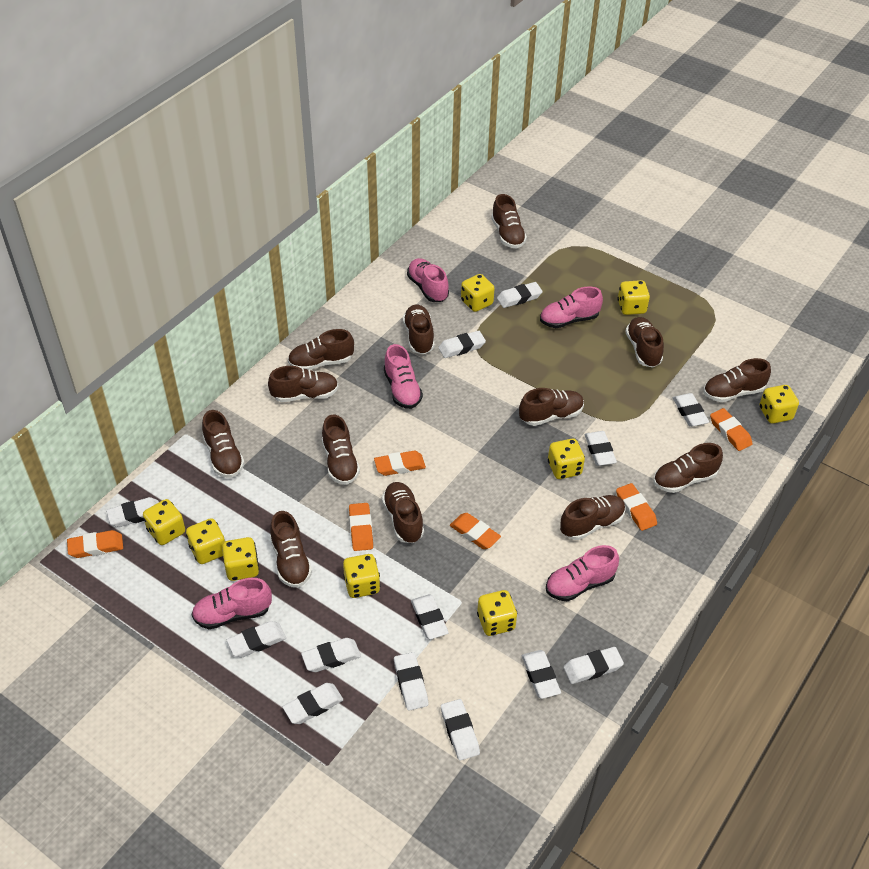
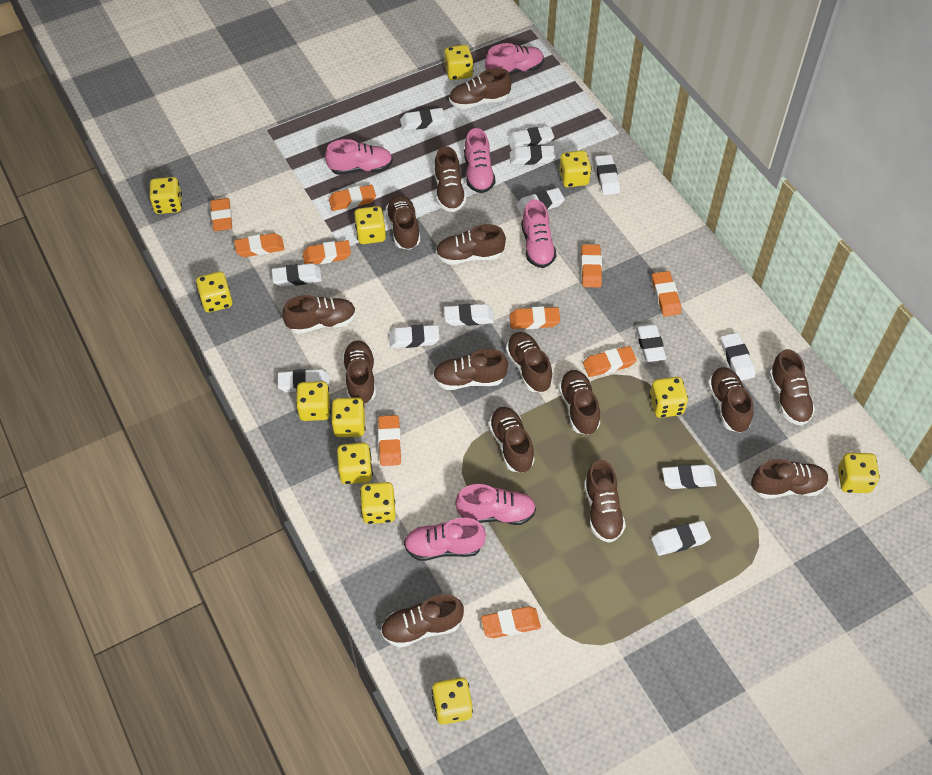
brown shoe: 13 -> 15
orange eraser: 6 -> 10
pink shoe: 5 -> 6
yellow dice: 9 -> 12

